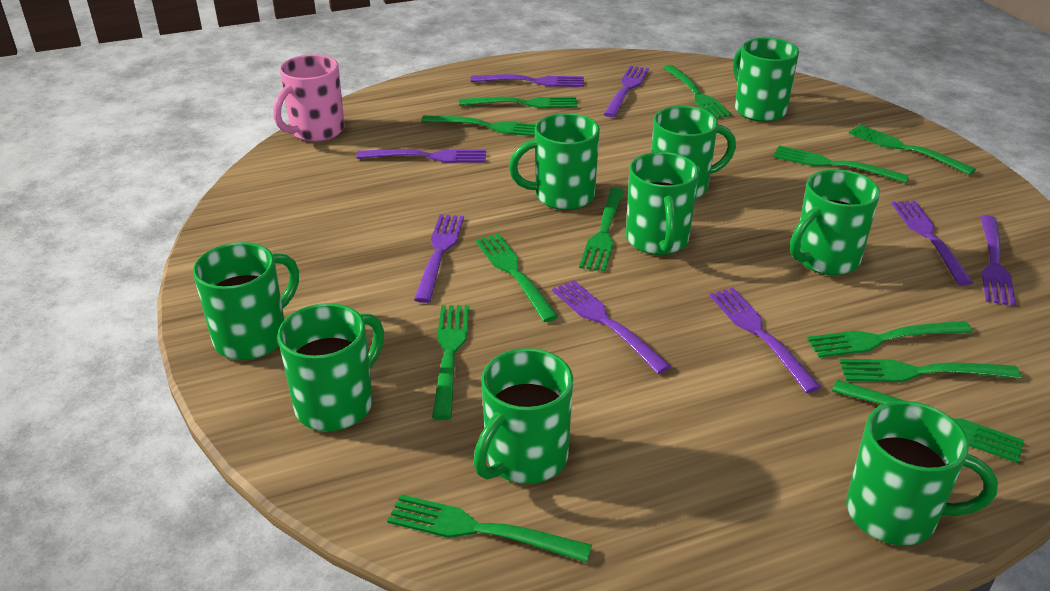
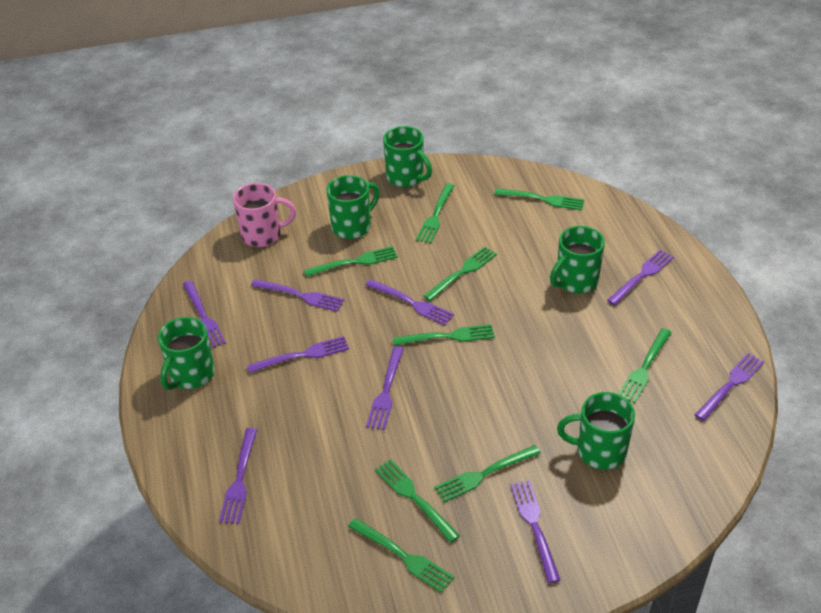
green fork: 12 -> 9
green mug: 9 -> 5
purple fork: 8 -> 9

